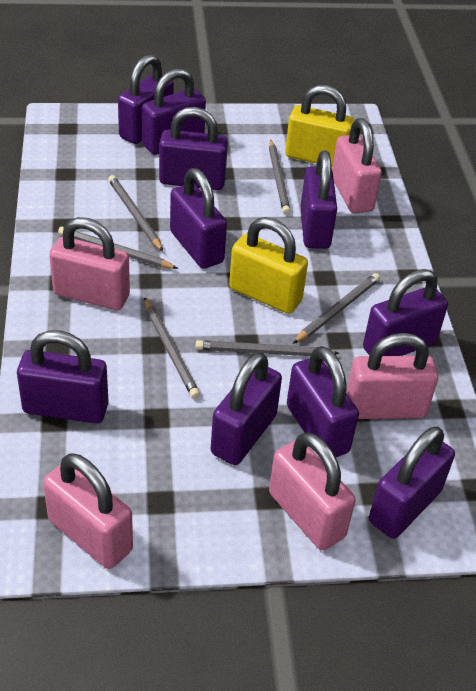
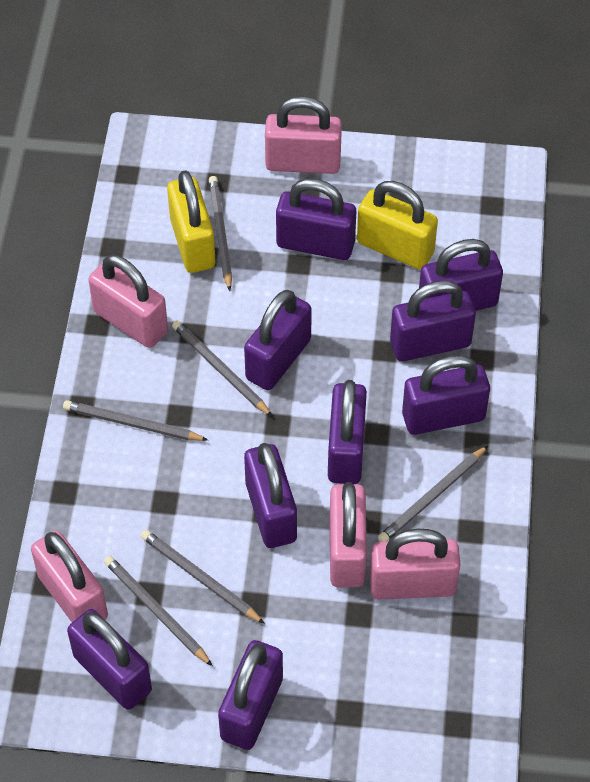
purple padlock: 10 -> 9

